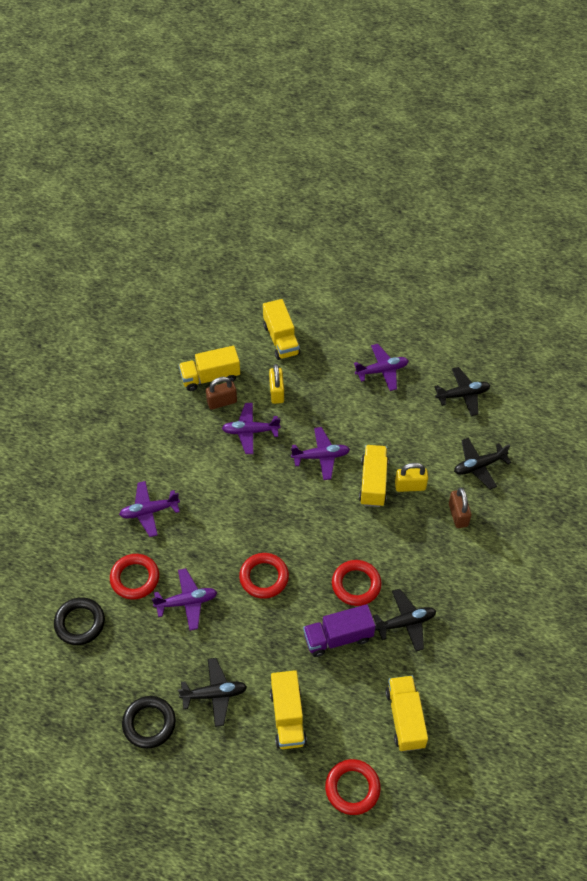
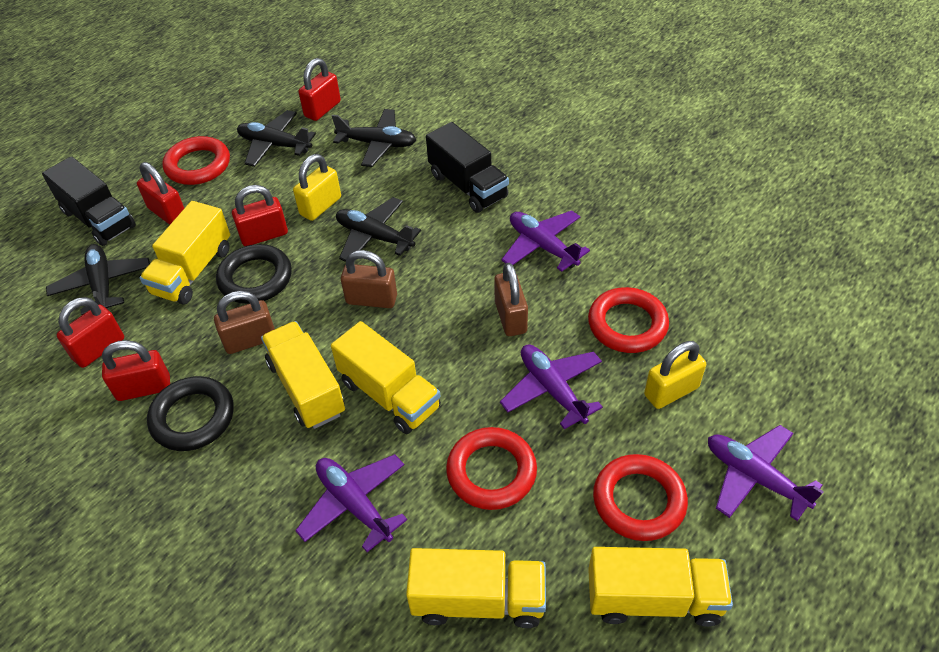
black truck: 0 -> 2
brown padlock: 2 -> 3
purple plane: 5 -> 4
purple truck: 1 -> 0
red padlock: 0 -> 5

